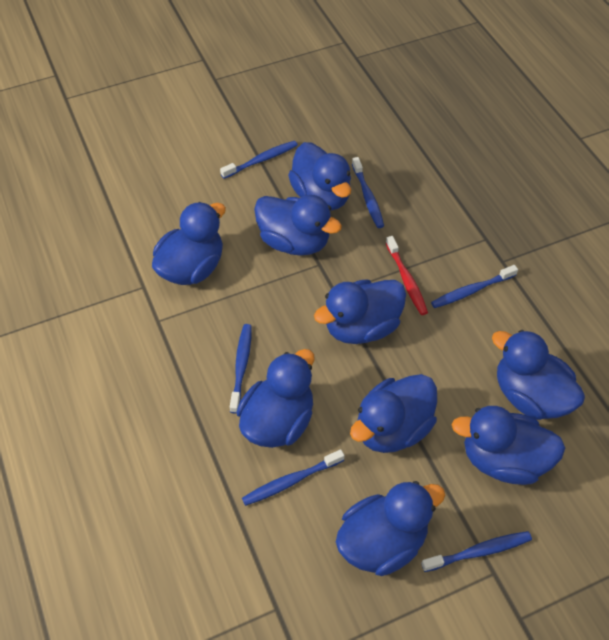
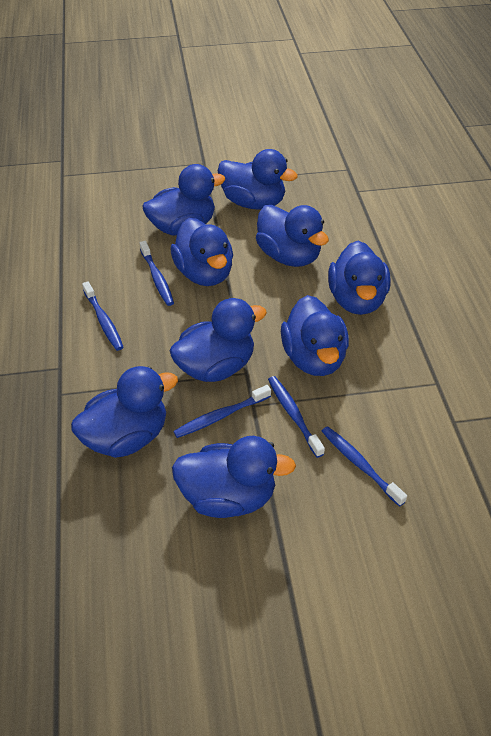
blue toothbrush: 6 -> 5
red toothbrush: 1 -> 0

